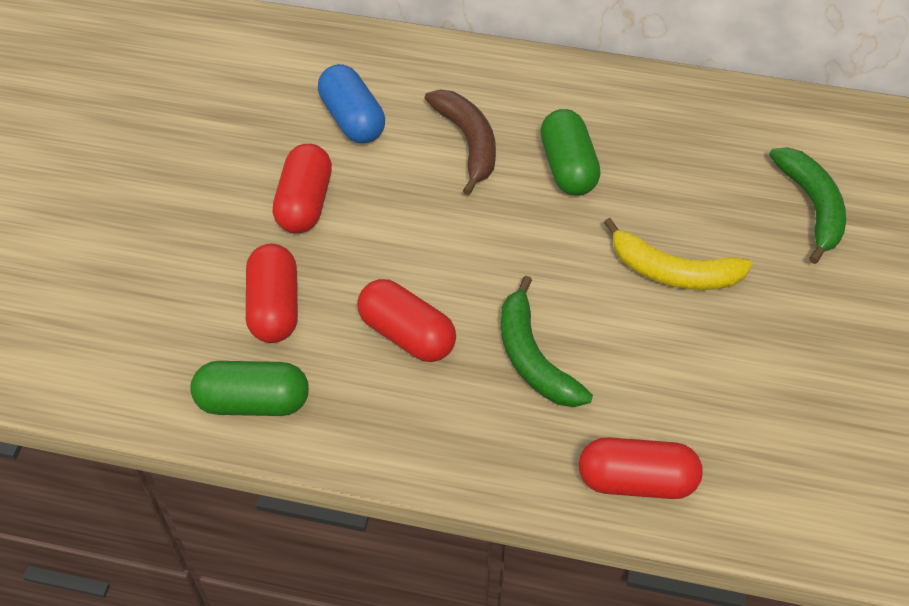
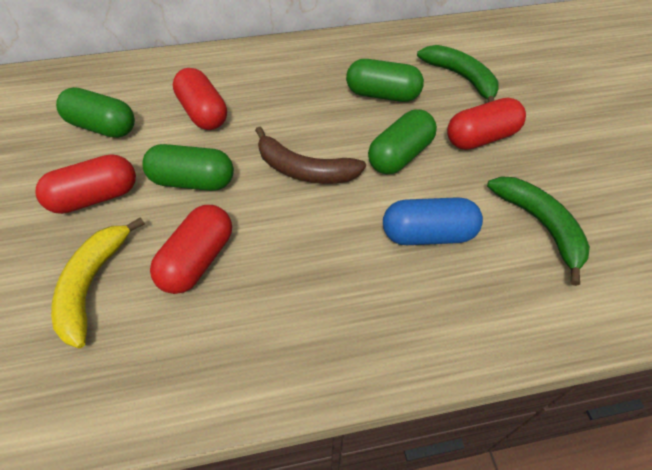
green capsule: 2 -> 4

